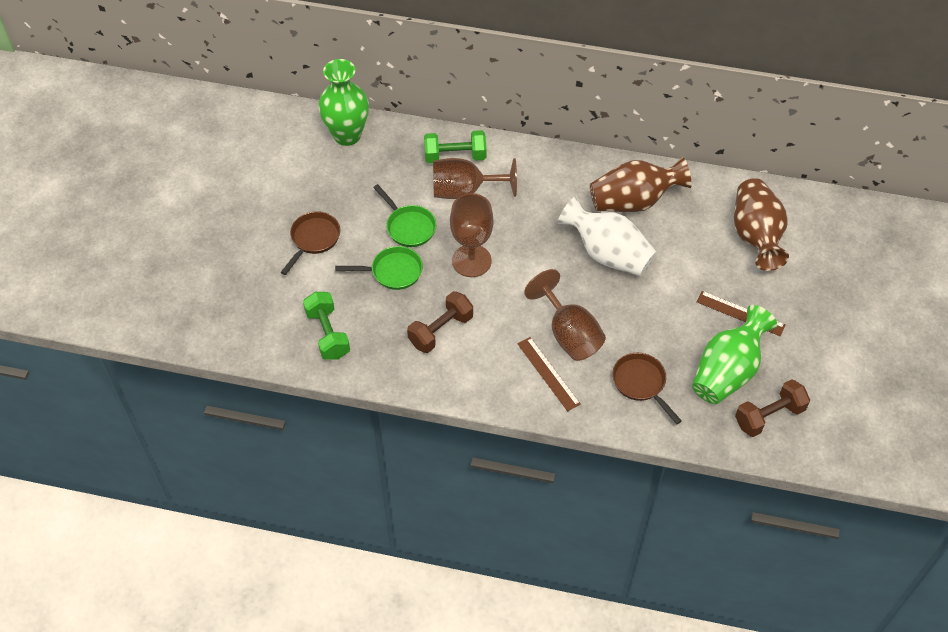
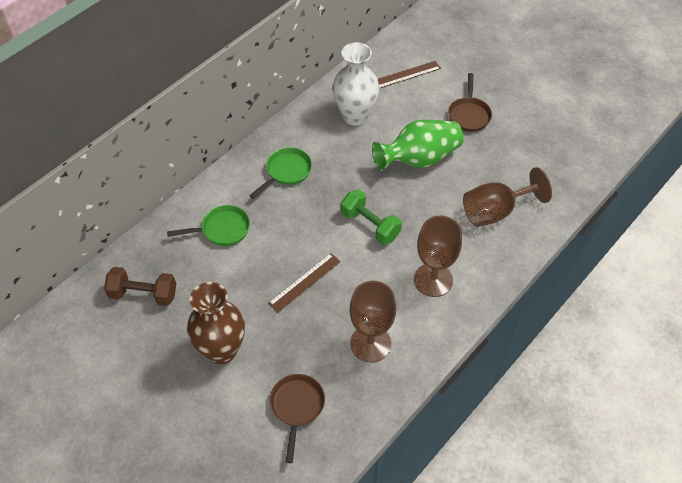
brown dumbbell: 2 -> 1
brown vase: 2 -> 1
green dumbbell: 2 -> 1
green vase: 2 -> 1

